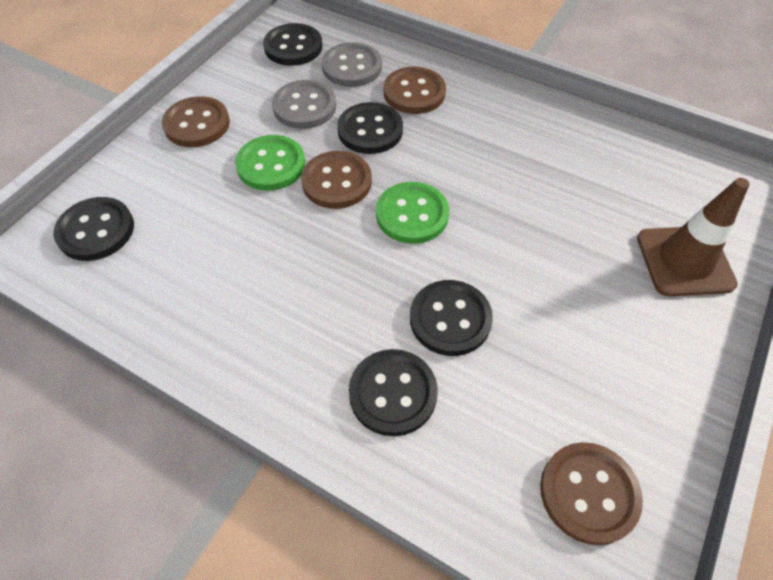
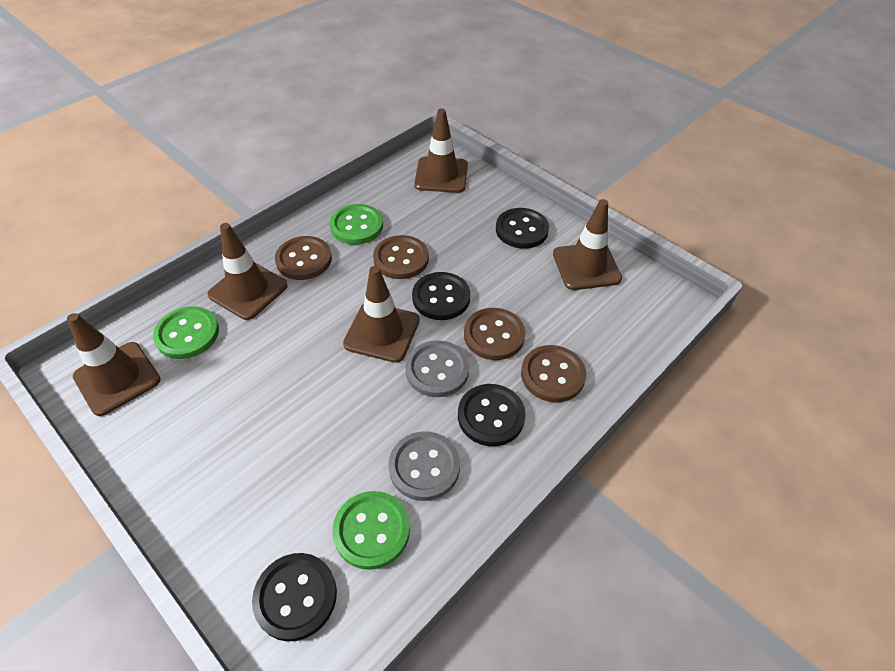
black button: 5 -> 4
brown traffic cone: 1 -> 5
green button: 2 -> 3

